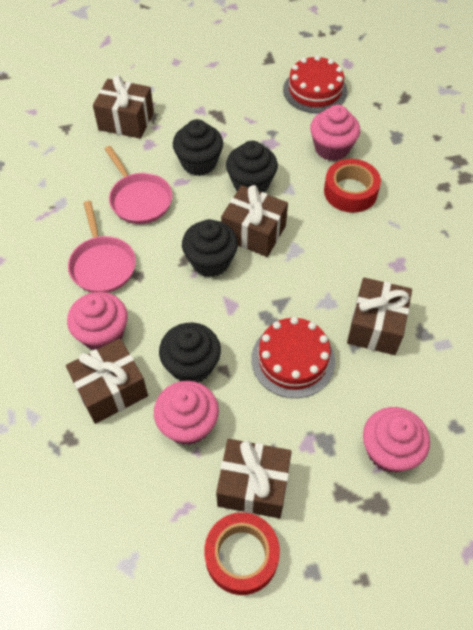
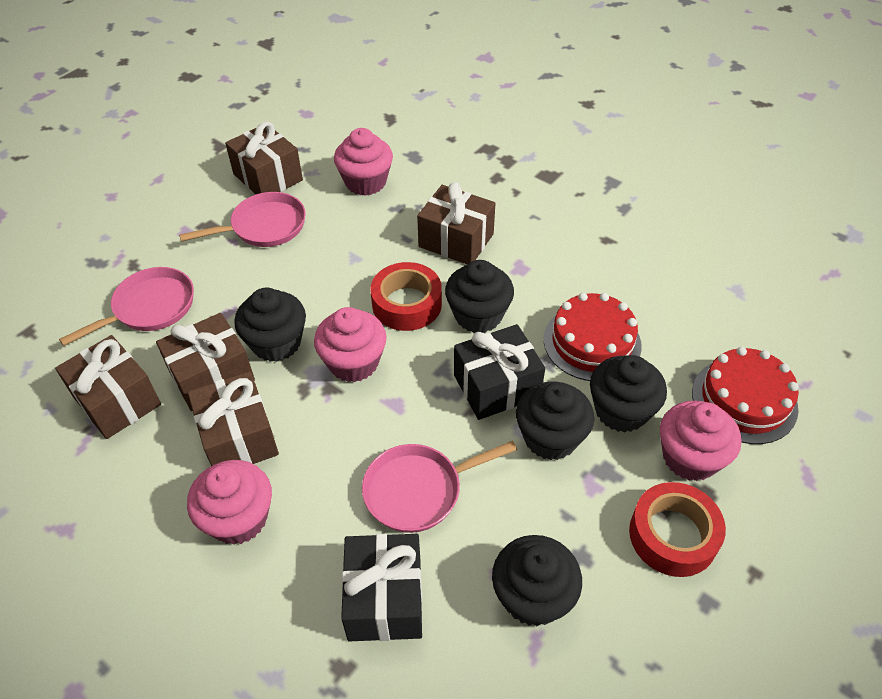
black cupcake: 4 -> 5
black gift: 0 -> 2
pink pan: 2 -> 3

